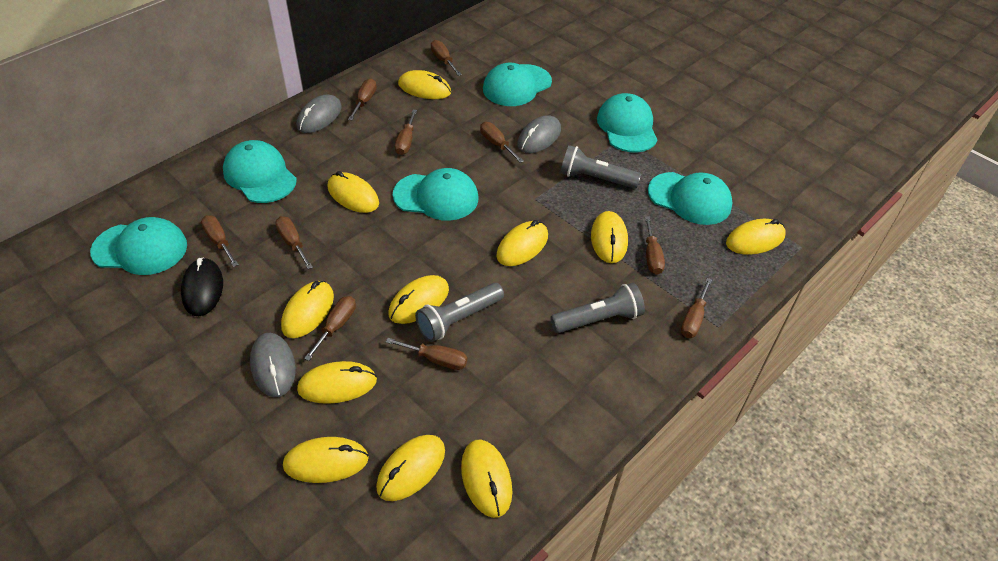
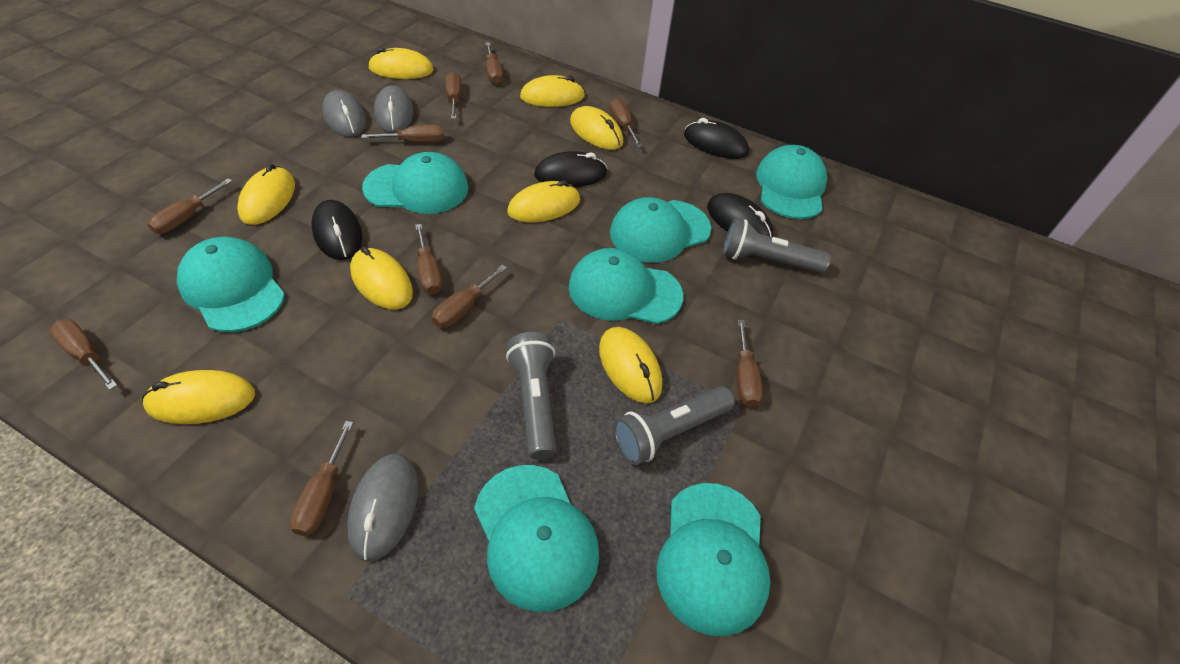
black mouse: 1 -> 4
turquoise cap: 6 -> 7
yellow mouse: 11 -> 8

